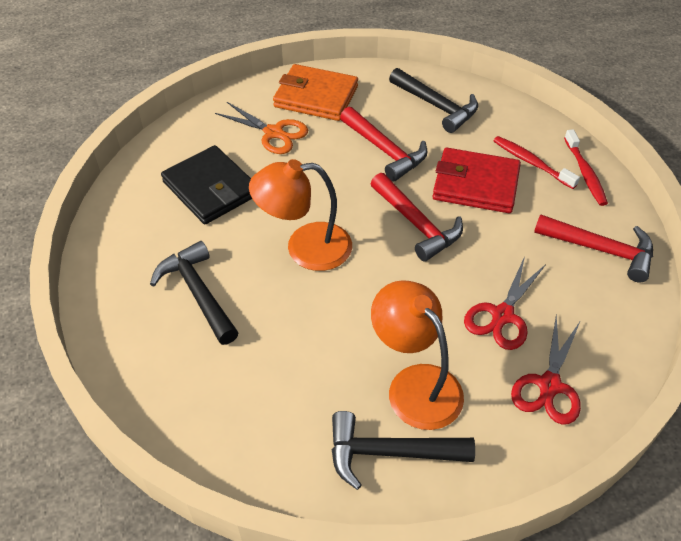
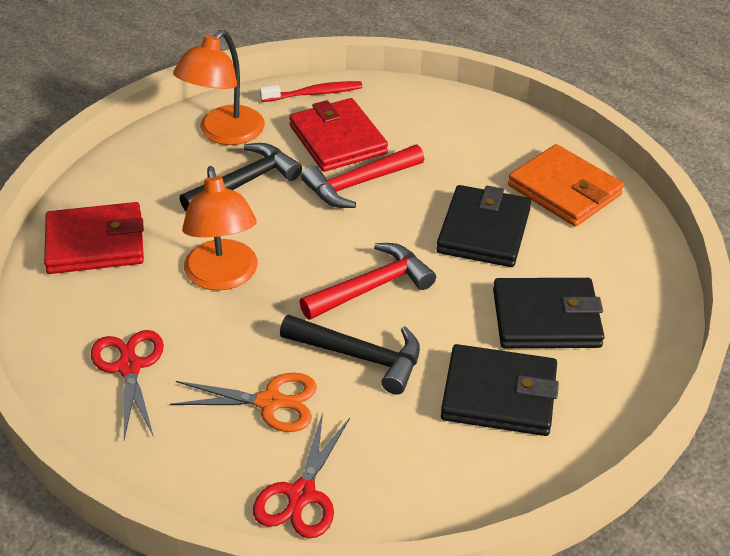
black hammer: 3 -> 2
black wallet: 1 -> 3
red hammer: 3 -> 2
red toothbrush: 2 -> 1
red wallet: 1 -> 2

